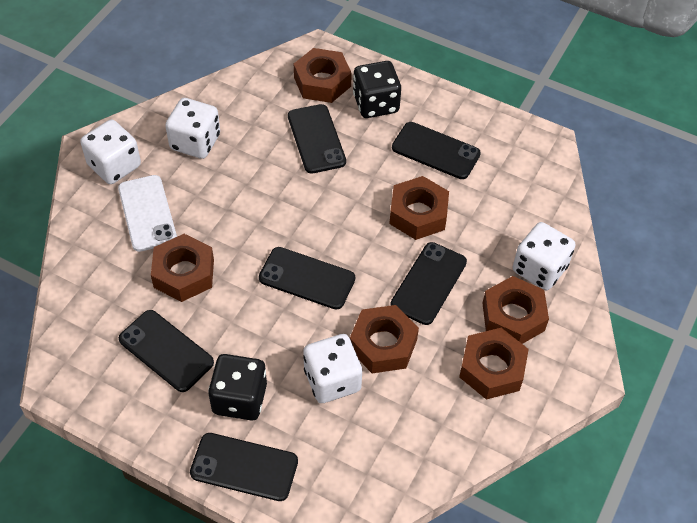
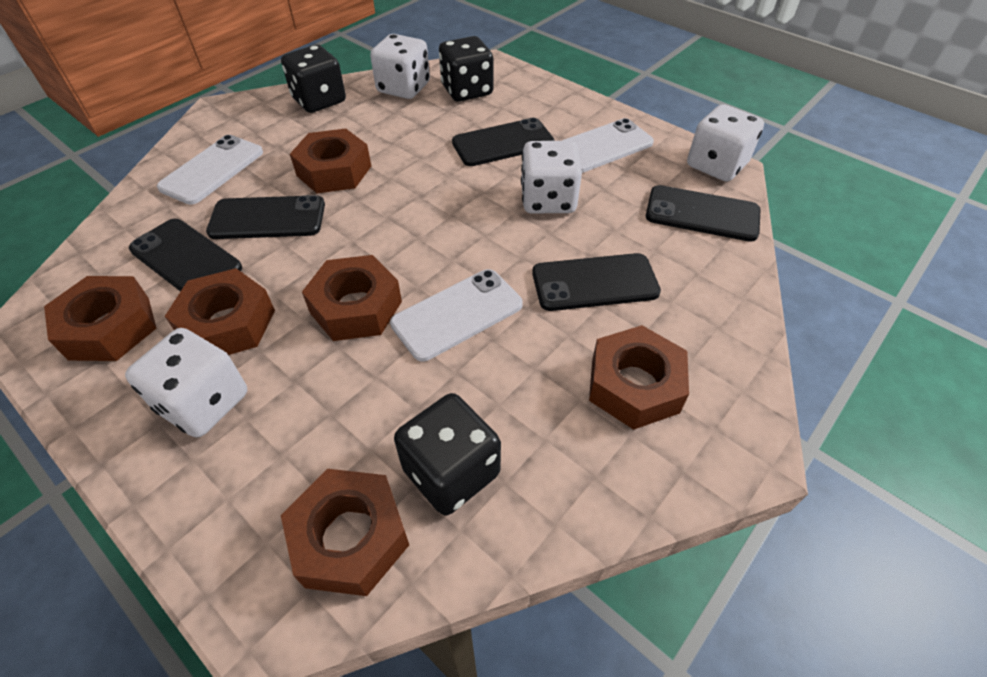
black dice: 2 -> 3
black phone: 6 -> 5
white phone: 1 -> 3

